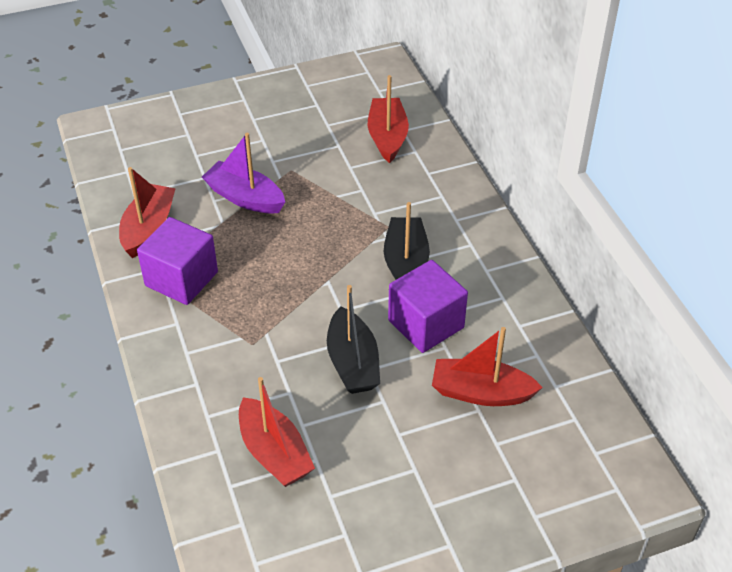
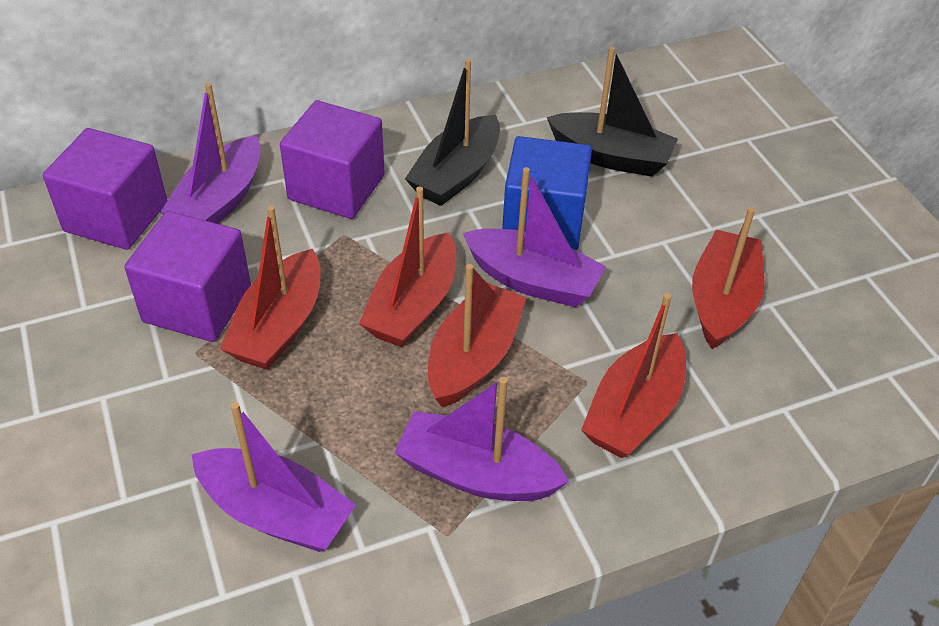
blue cube: 0 -> 1
purple boat: 1 -> 4
purple cube: 2 -> 3
red boat: 4 -> 5

